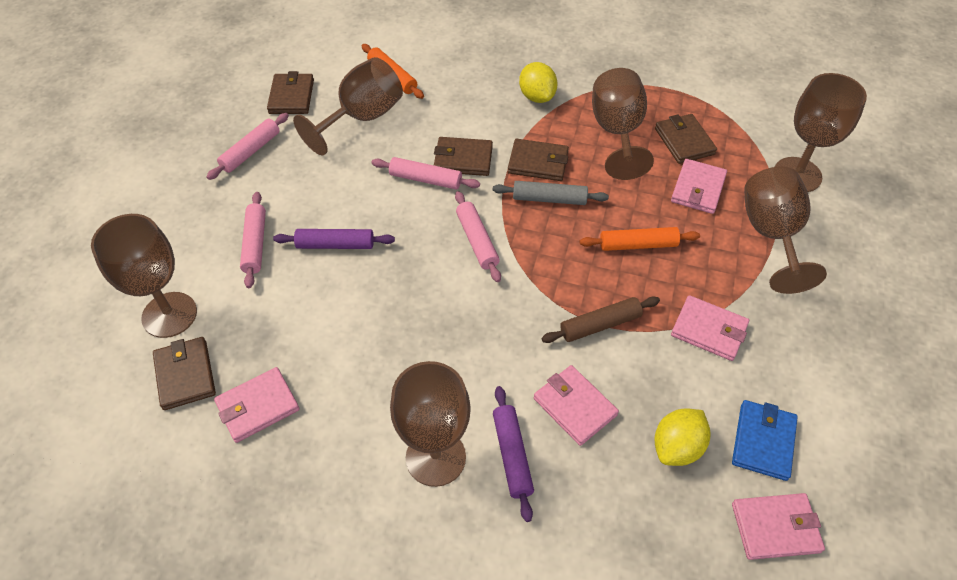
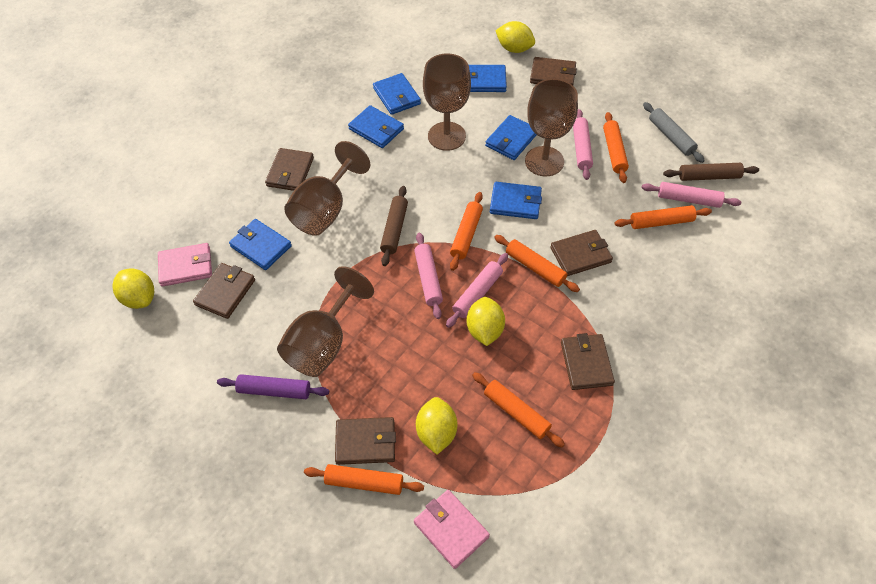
blue wallet: 1 -> 6
brown goblet: 6 -> 4
brown rolling pin: 1 -> 2
brown wallet: 5 -> 6
orange rolling pin: 2 -> 6
pink wallet: 5 -> 2
purple rolling pin: 2 -> 1
yellow lemon: 2 -> 4

